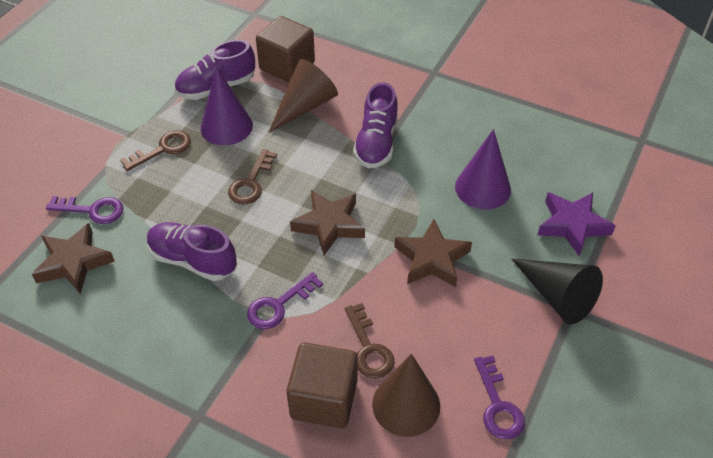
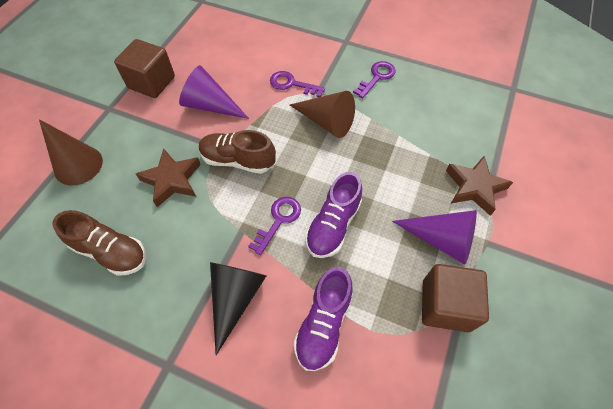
brown key: 3 -> 0
brown shoe: 0 -> 2
brown star: 3 -> 2
purple shoe: 3 -> 2
purple star: 1 -> 0

